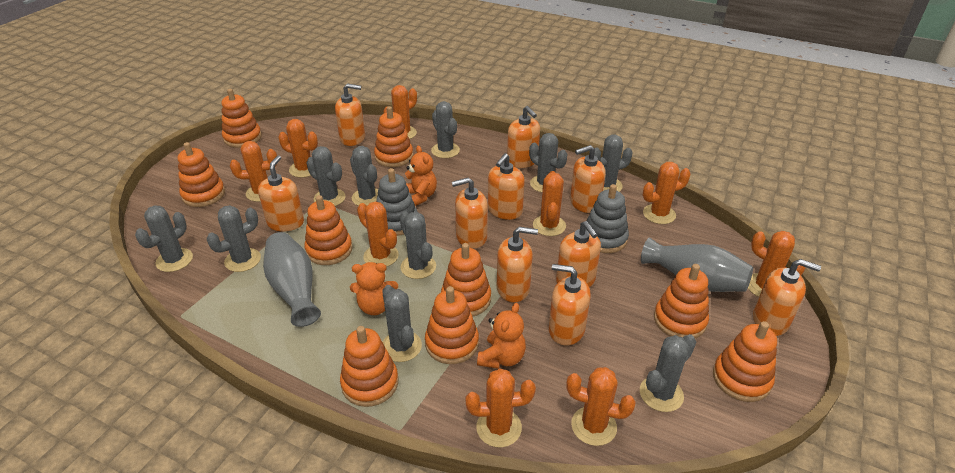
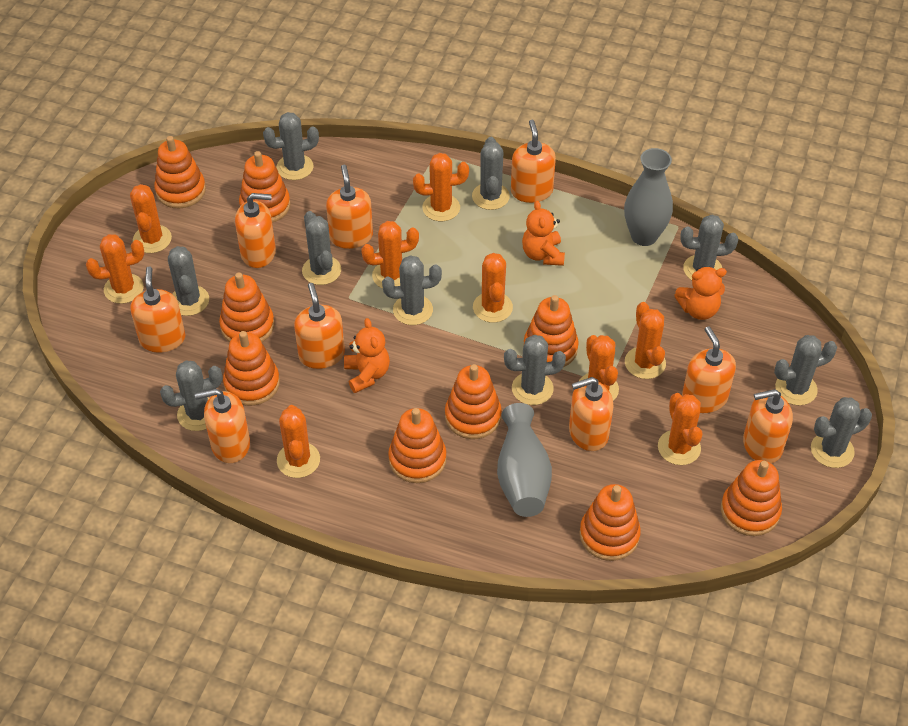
grey stacking toy: 2 -> 0
orange soap dispenser: 10 -> 9

